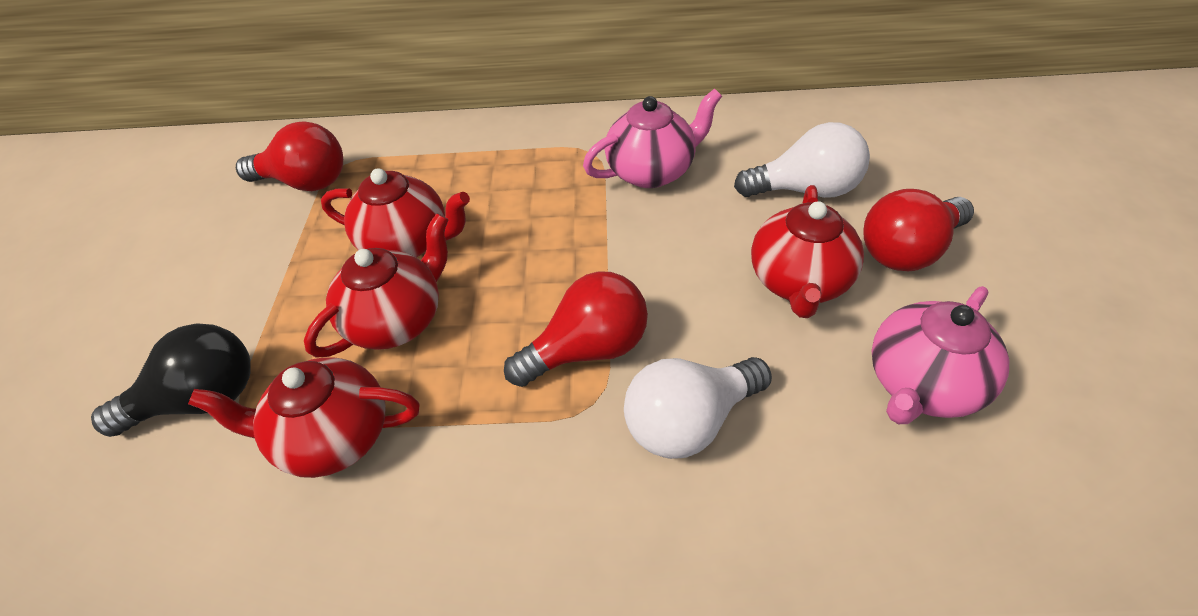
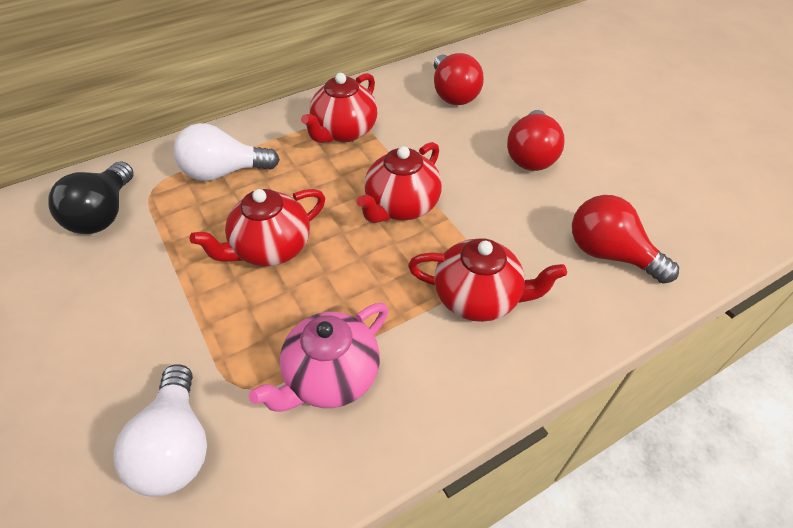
pink teapot: 2 -> 1

